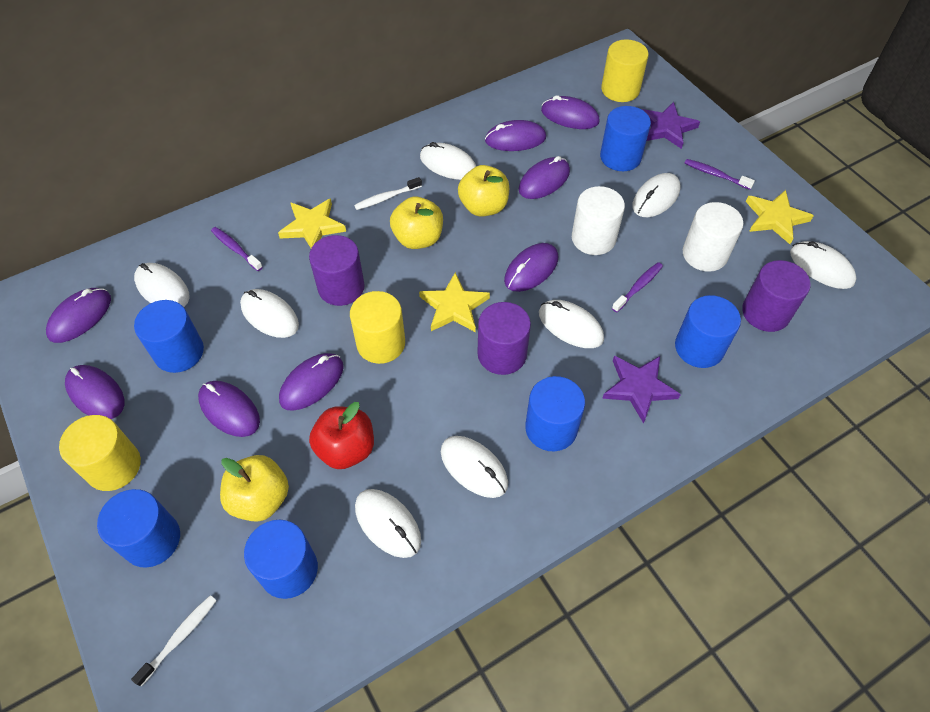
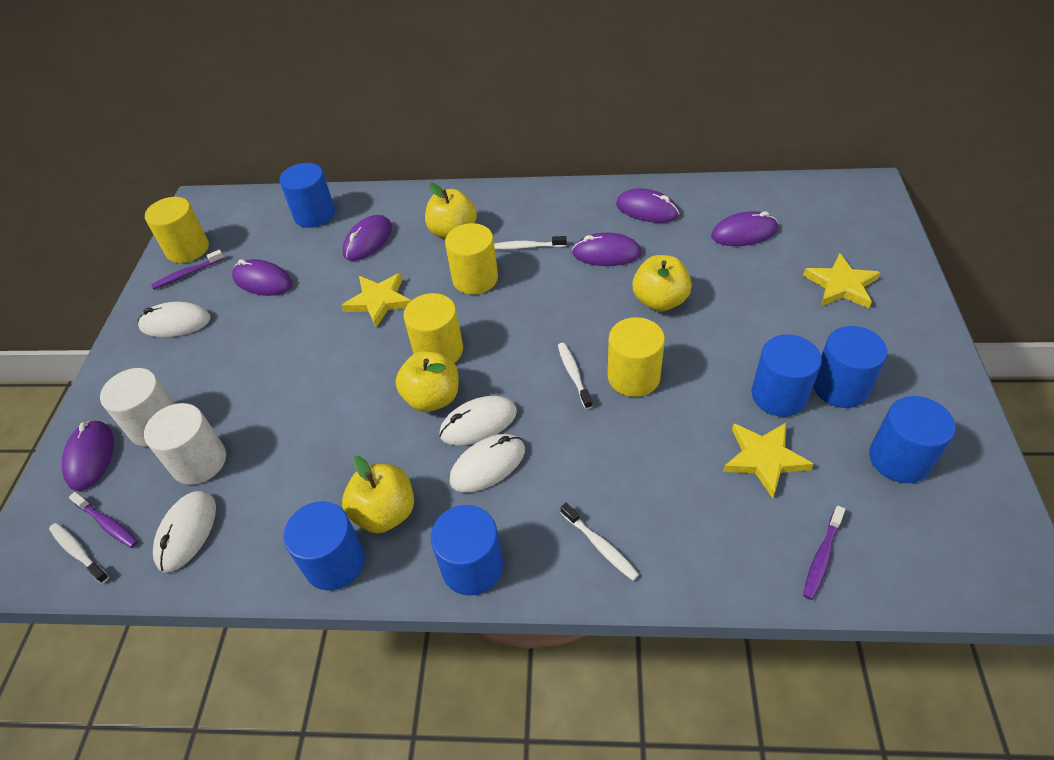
purple cylinder: 3 -> 0
purple mouse: 8 -> 6
purple star: 2 -> 0
red apple: 1 -> 0
white mouse: 8 -> 4
white toothbrush: 2 -> 4
yellow apple: 3 -> 4
yellow cylinder: 3 -> 4

